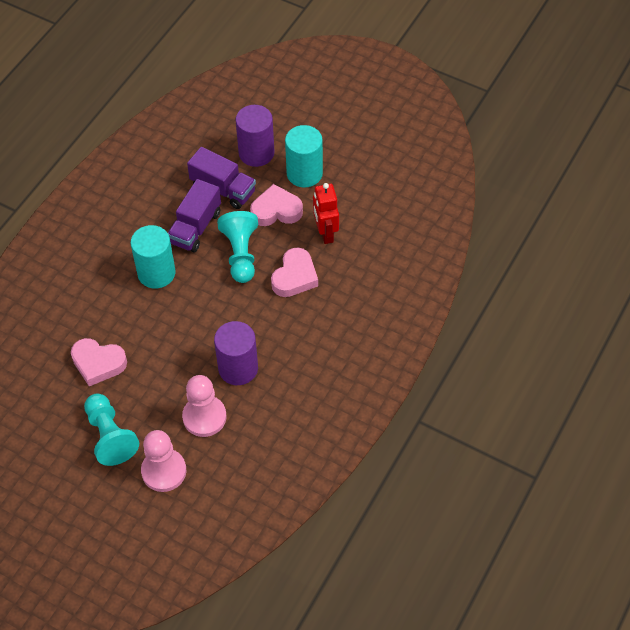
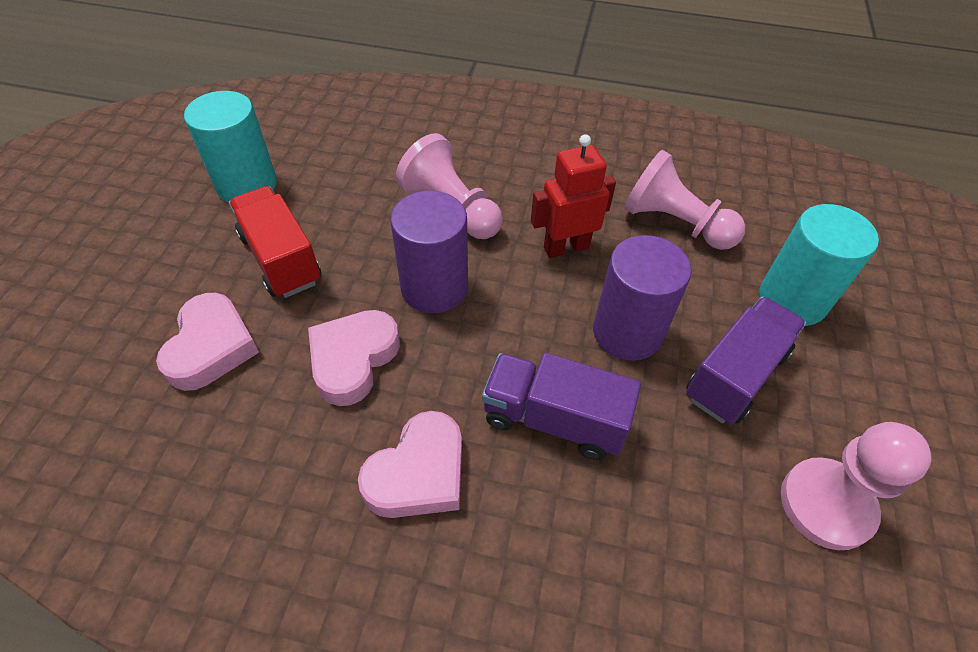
pink pawn: 2 -> 3
red truck: 0 -> 1
turquoise pawn: 2 -> 0

